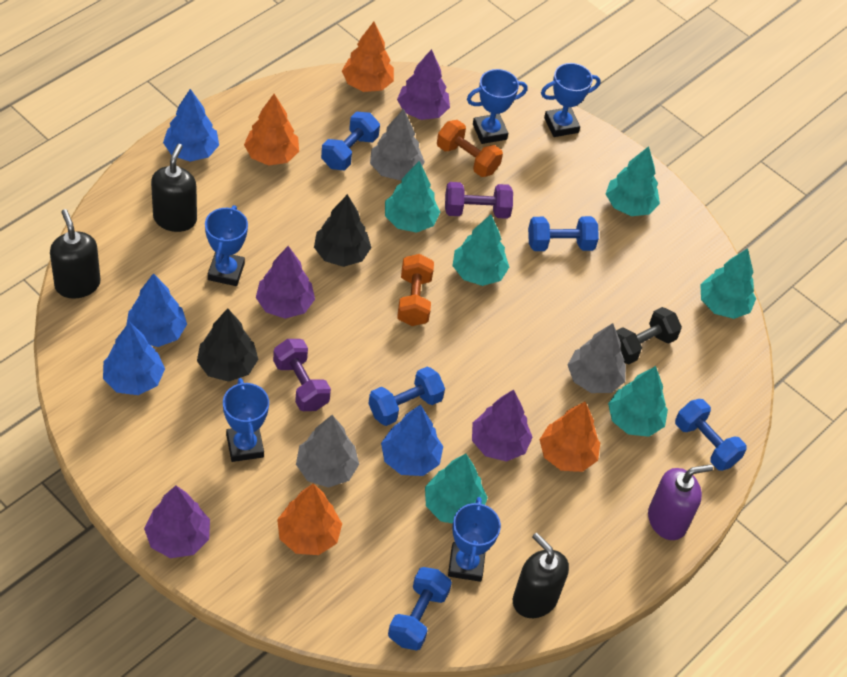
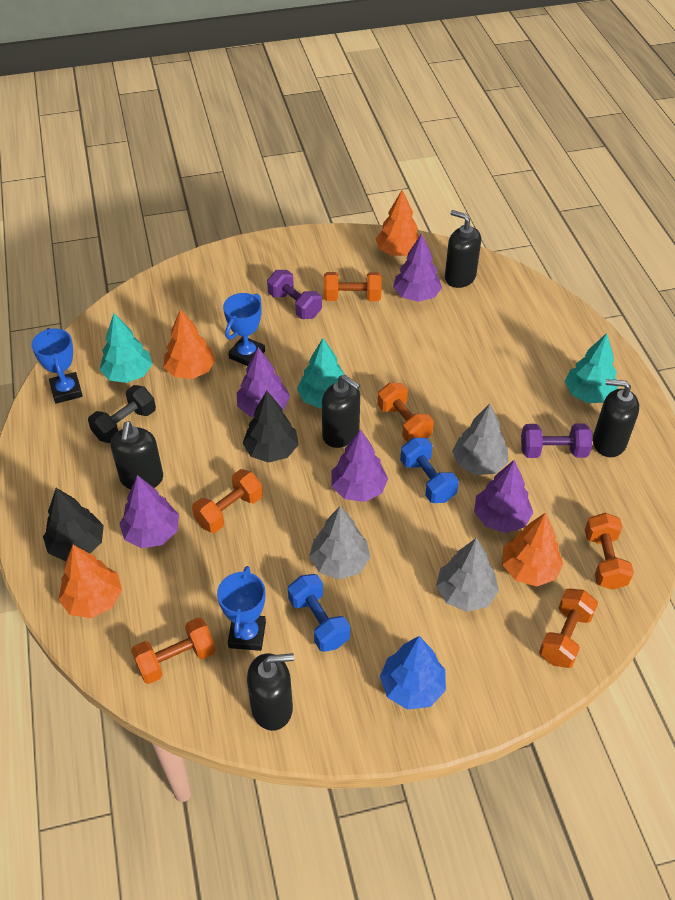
black soap dispenser: 3 -> 5
blue dumbbell: 5 -> 2
blue tree: 4 -> 1
blue trophy: 5 -> 3
orange dumbbell: 2 -> 6
purple soap dispenser: 1 -> 0
purple tree: 4 -> 5
turquoise tree: 6 -> 3

